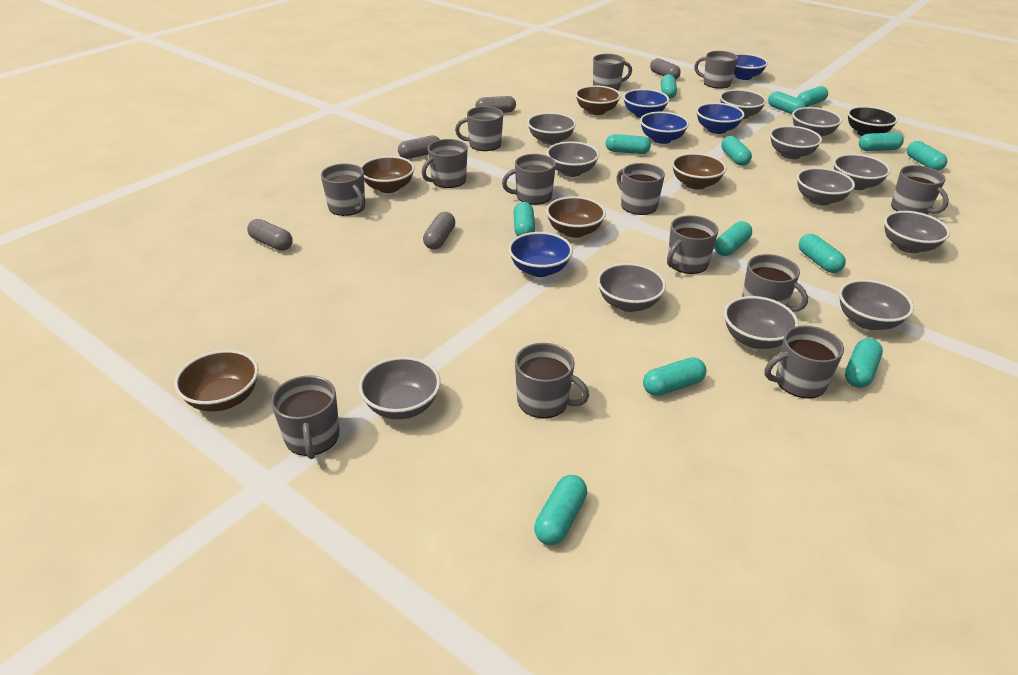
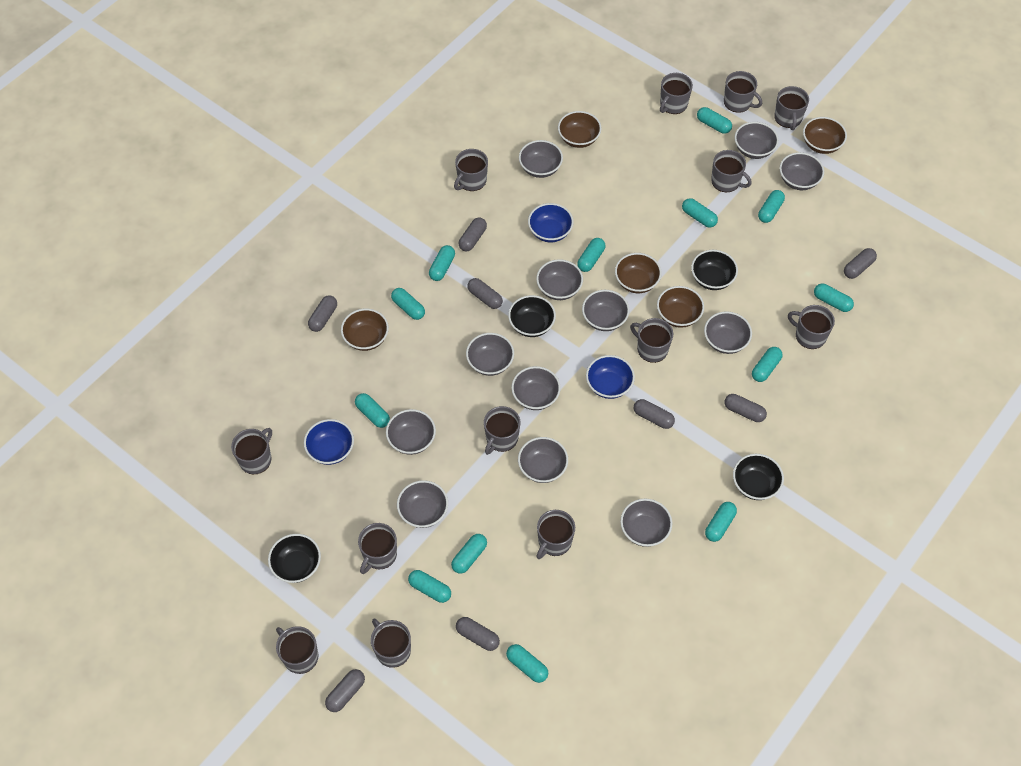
black bowl: 1 -> 4
blue bowl: 5 -> 3
grey capsule: 5 -> 8

